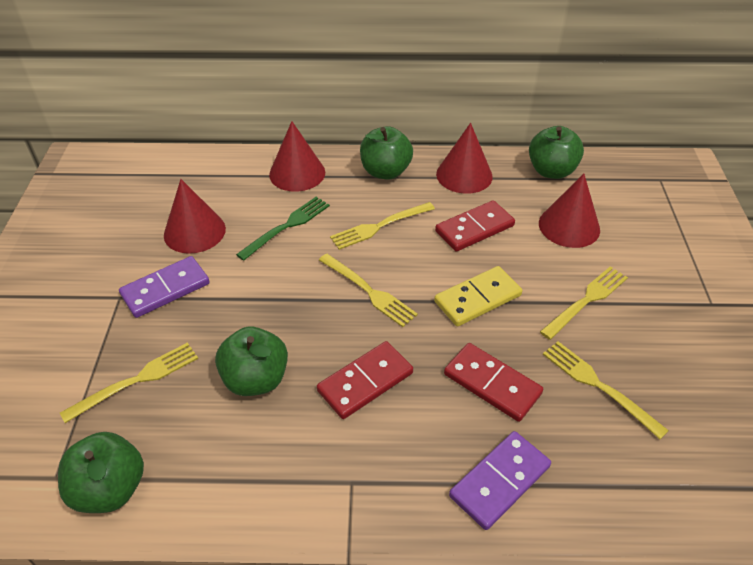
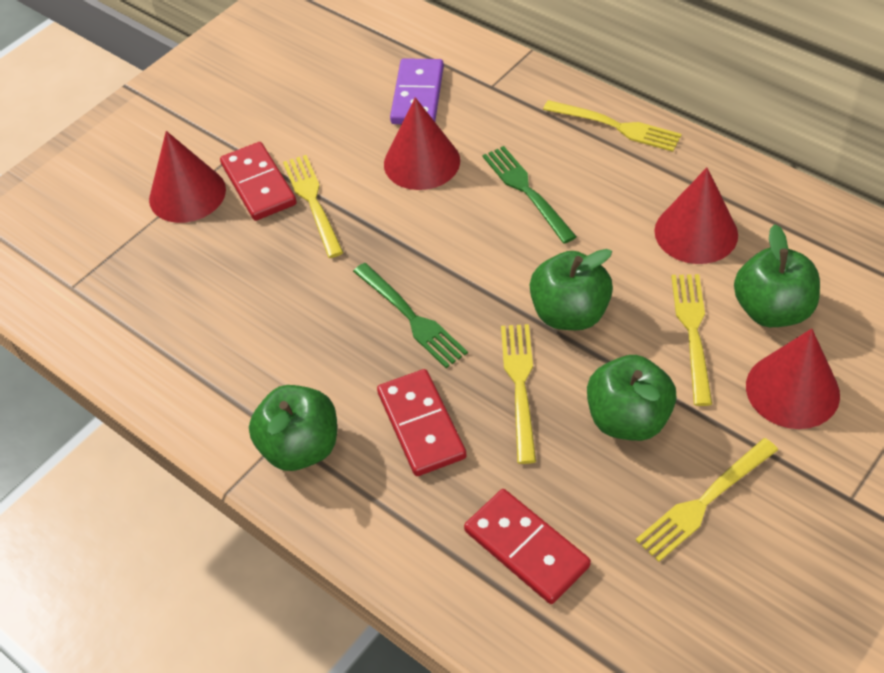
green fork: 1 -> 2
purple domino: 2 -> 1
yellow domino: 1 -> 0

